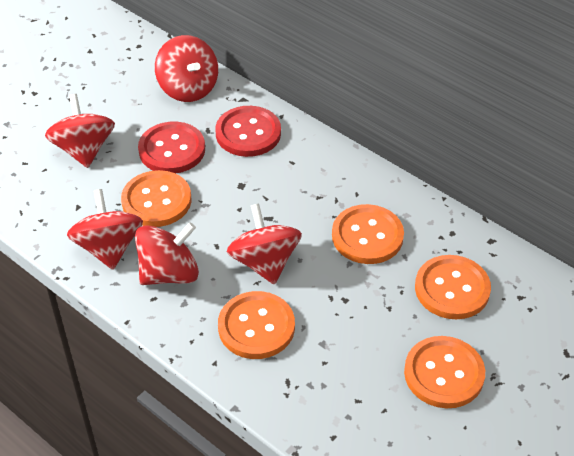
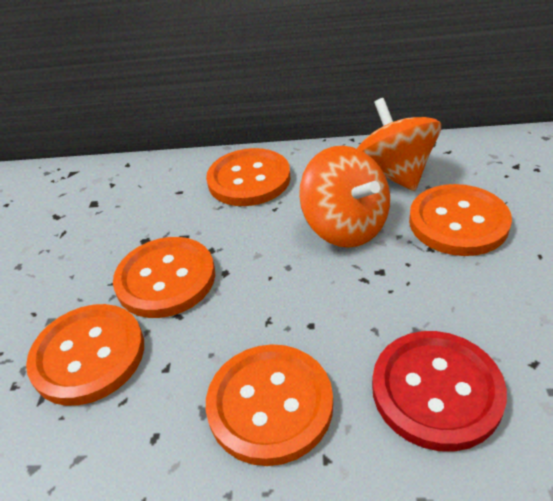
orange spinning top: 0 -> 2
red button: 2 -> 1
red spinning top: 5 -> 0

